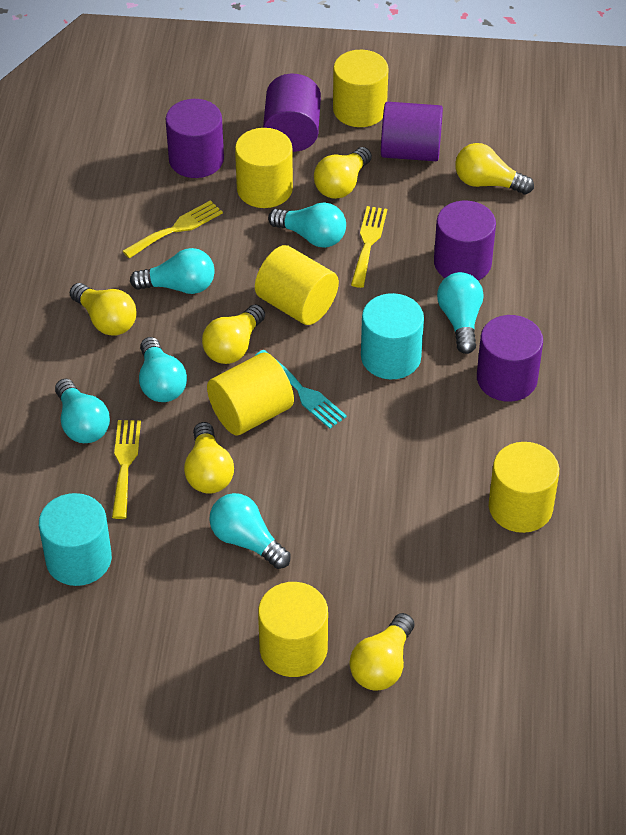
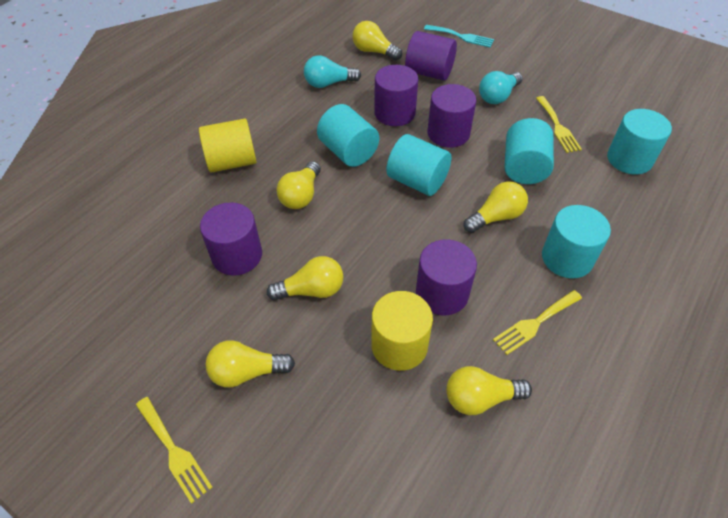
turquoise cylinder: 2 -> 5
turquoise light bulb: 6 -> 2
yellow cylinder: 6 -> 2

